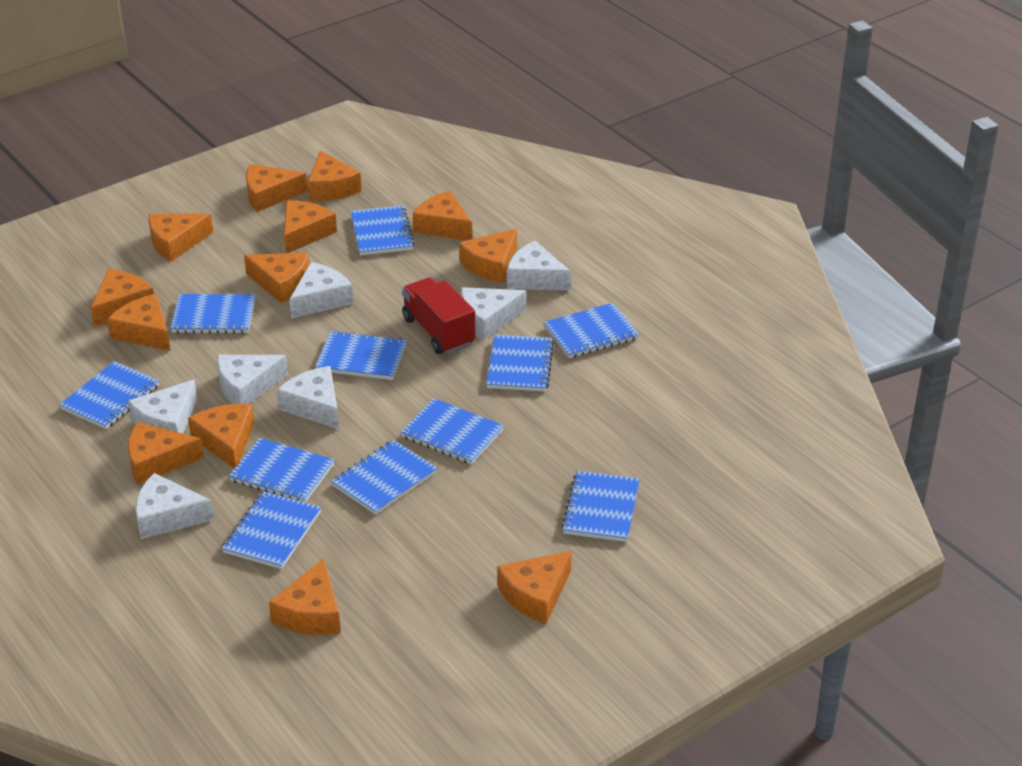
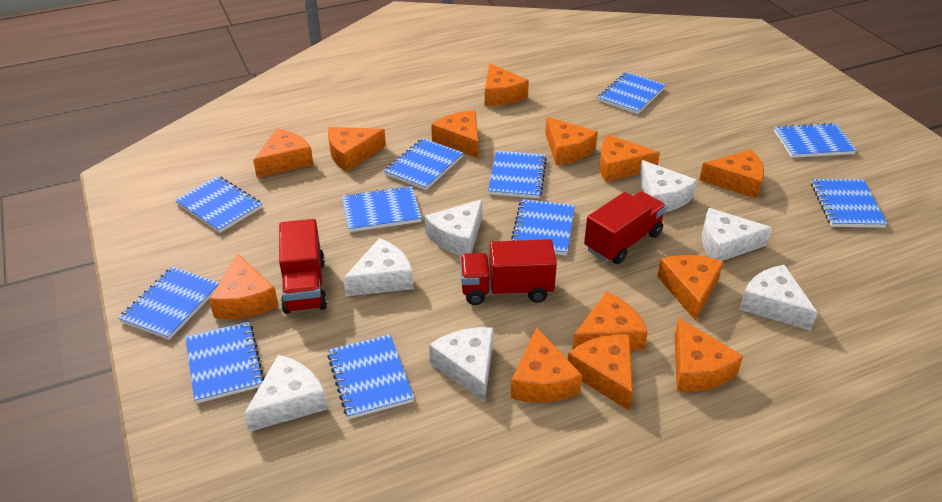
red truck: 1 -> 3

